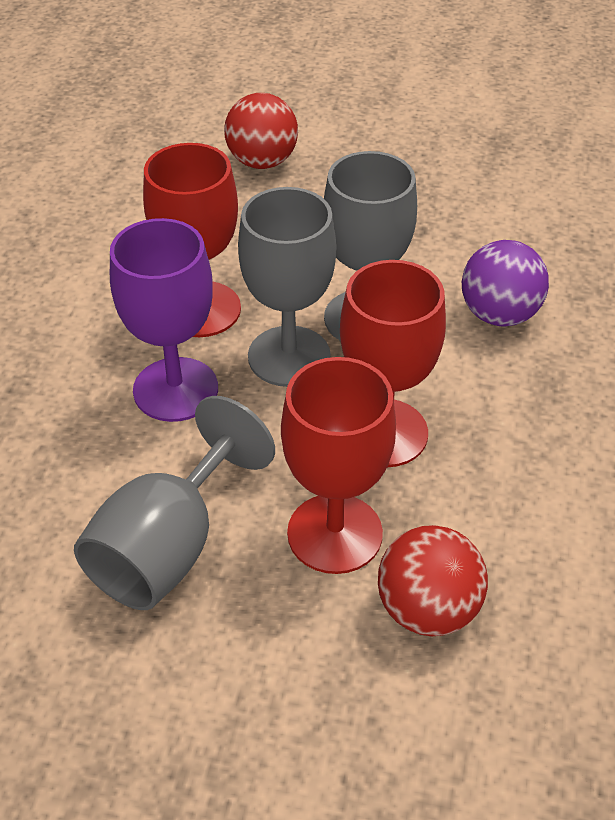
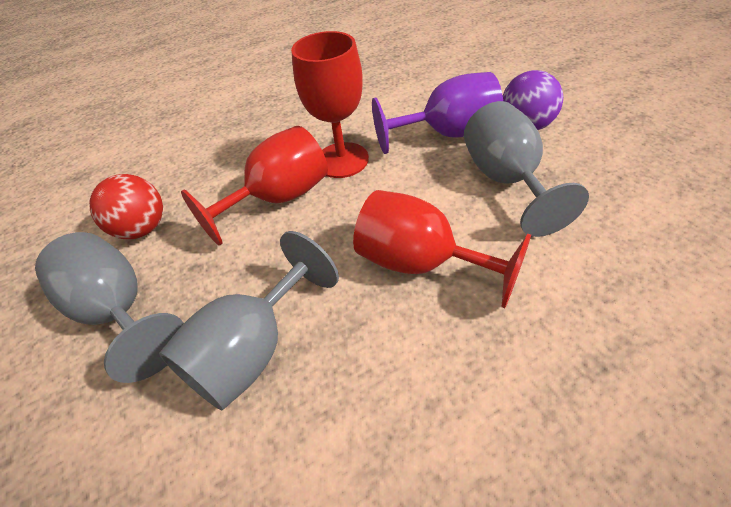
red ball: 2 -> 1

